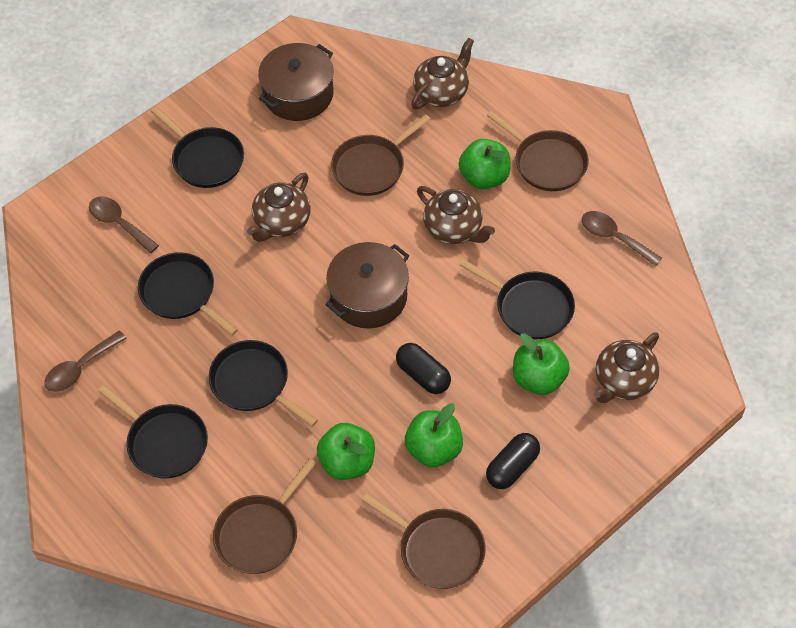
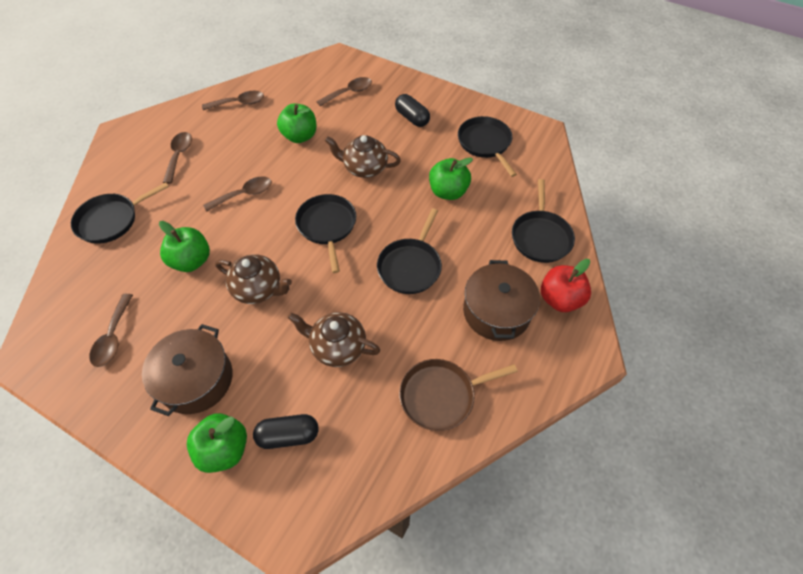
brown pan: 4 -> 1
brown spoon: 3 -> 5
brown teapot: 4 -> 3
red apple: 0 -> 1

